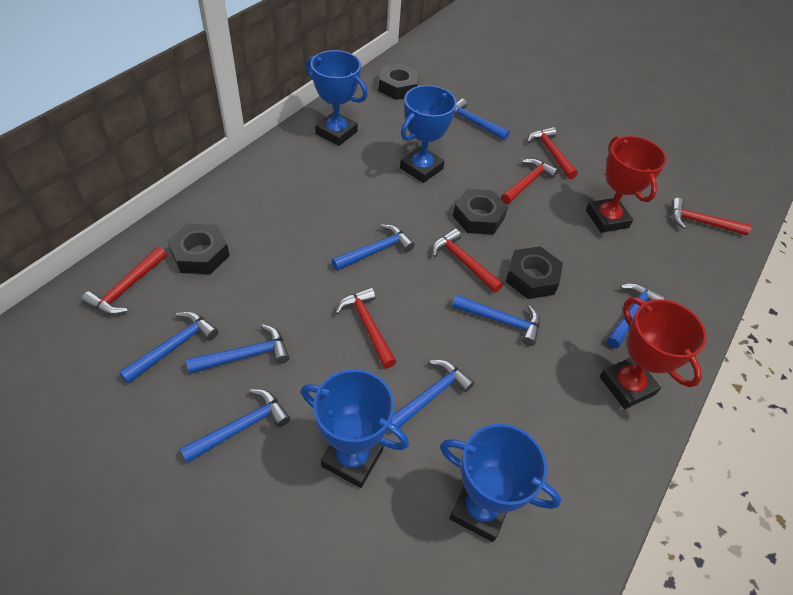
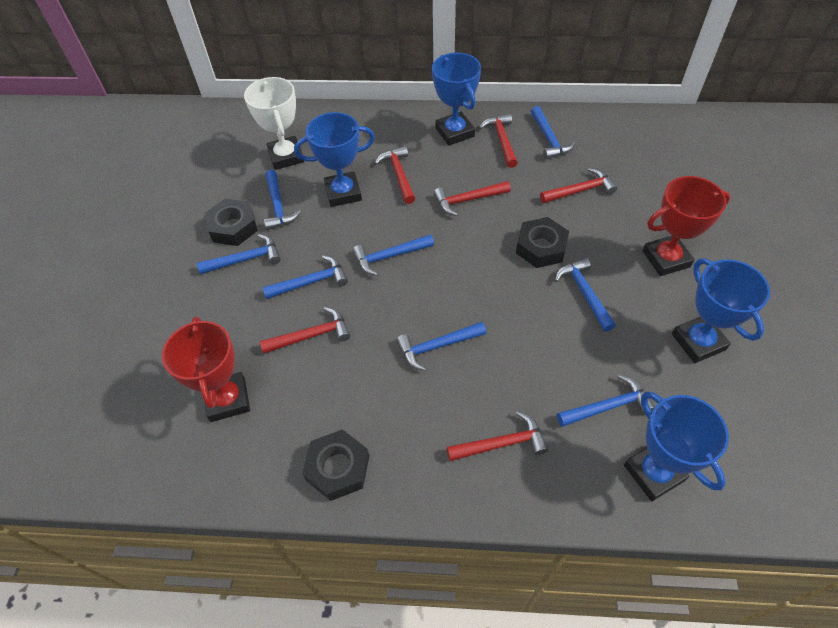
black nut: 4 -> 3
white trophy: 0 -> 1

